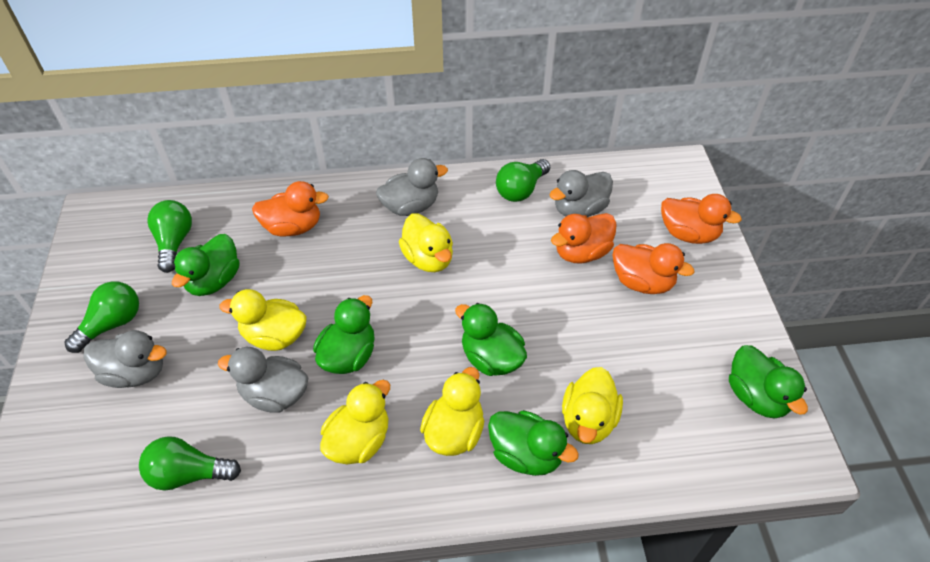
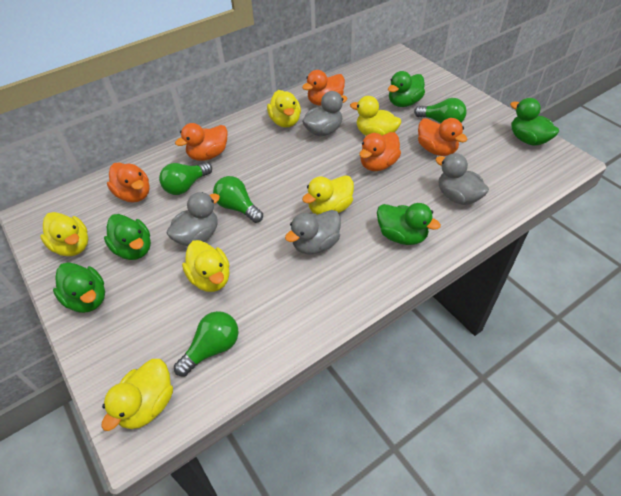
orange duck: 4 -> 5
yellow duck: 5 -> 6

